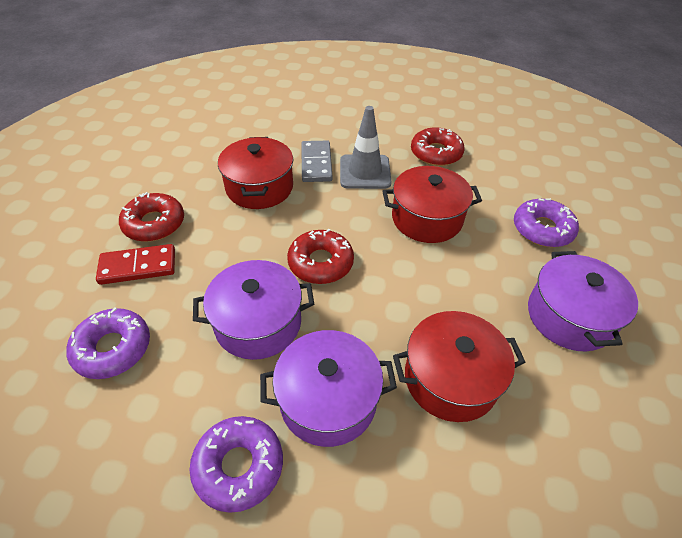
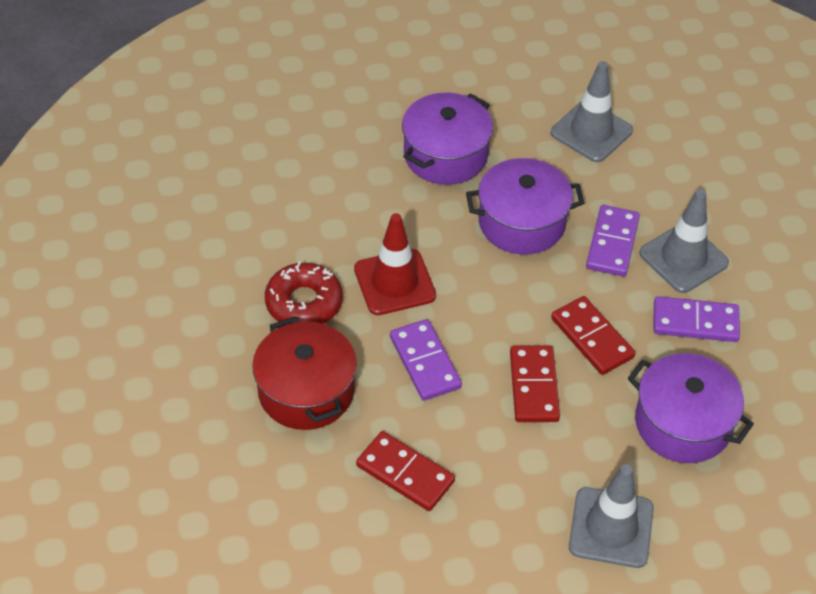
grey domino: 1 -> 0
grey traffic cone: 1 -> 3
purple domino: 0 -> 3
purple donut: 3 -> 0
red domino: 1 -> 3
red donut: 3 -> 1
red pot: 3 -> 1
red traffic cone: 0 -> 1

